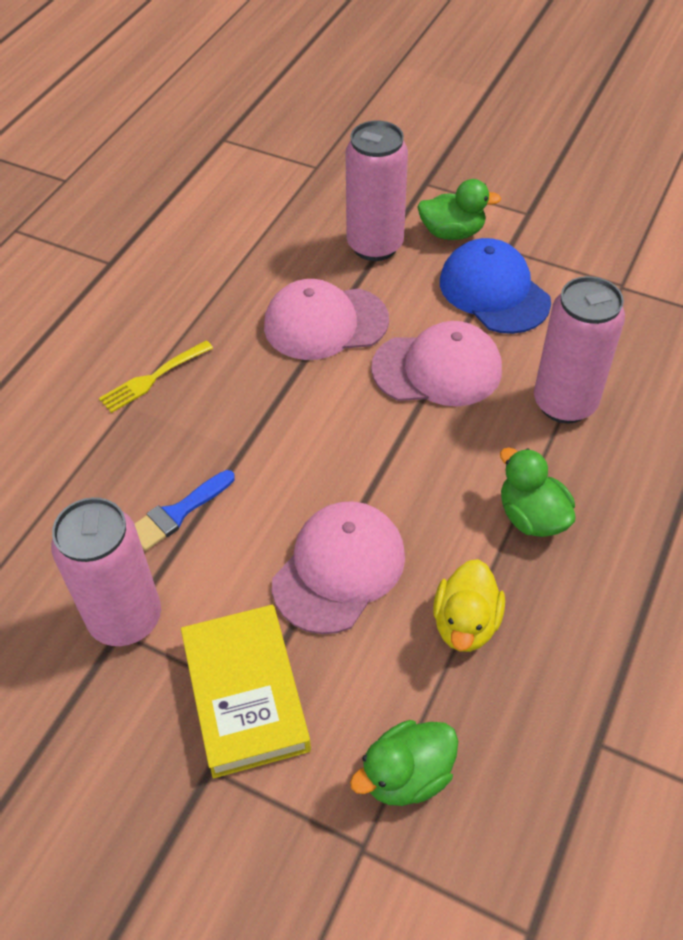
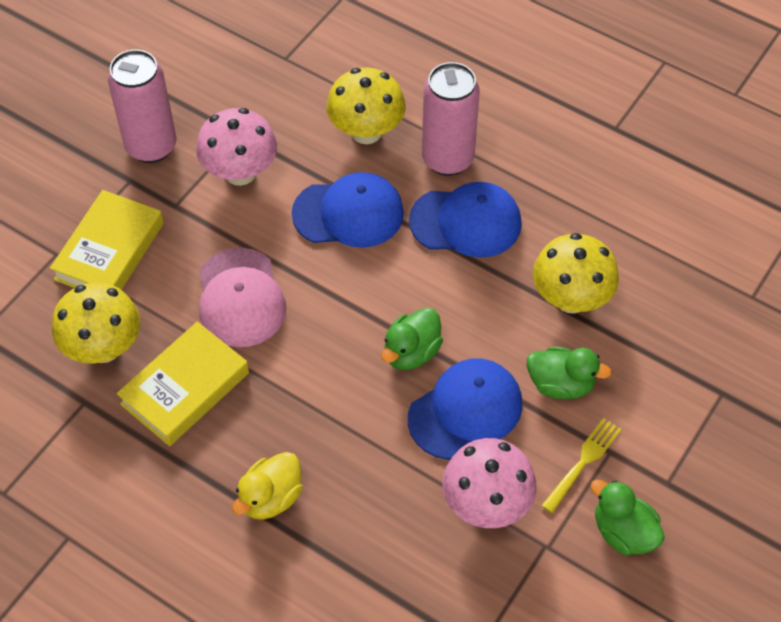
blue brush: 1 -> 0
blue cap: 1 -> 3
pink can: 3 -> 2
pink cap: 3 -> 1
pink mushroom: 0 -> 2
yellow book: 1 -> 2
yellow mushroom: 0 -> 3

